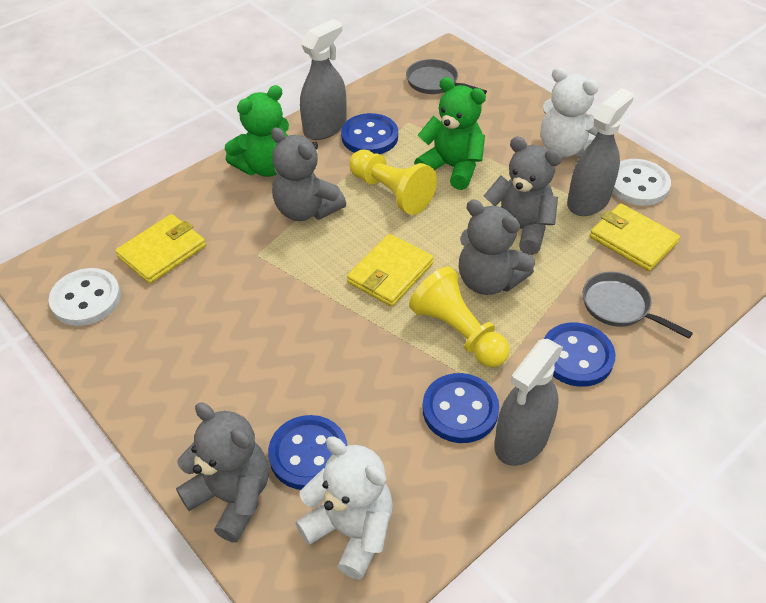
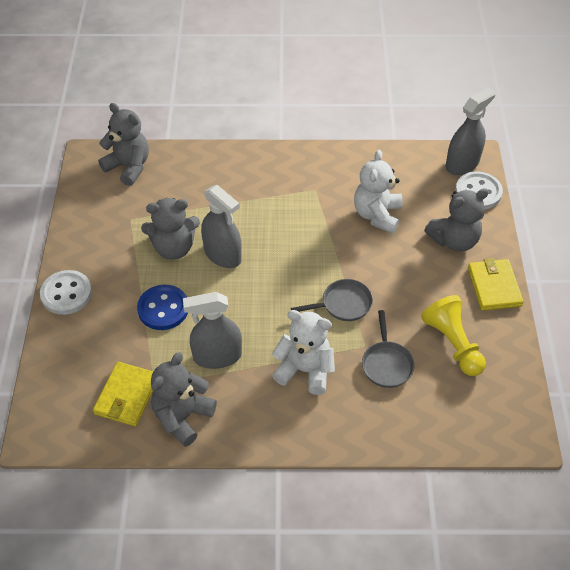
blue button: 4 -> 1
green teddy bear: 2 -> 0
yellow pawn: 2 -> 1
yellow wallet: 3 -> 2

